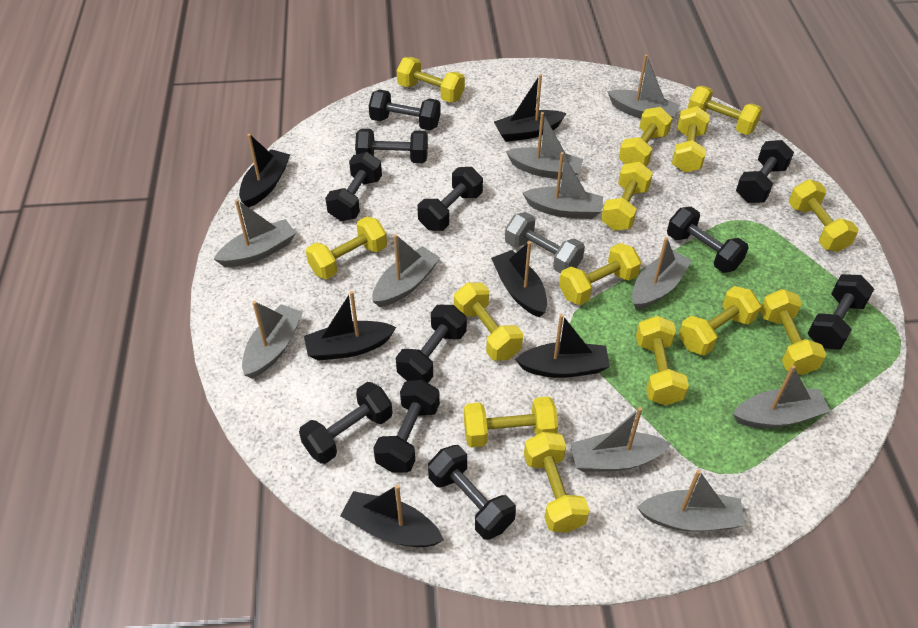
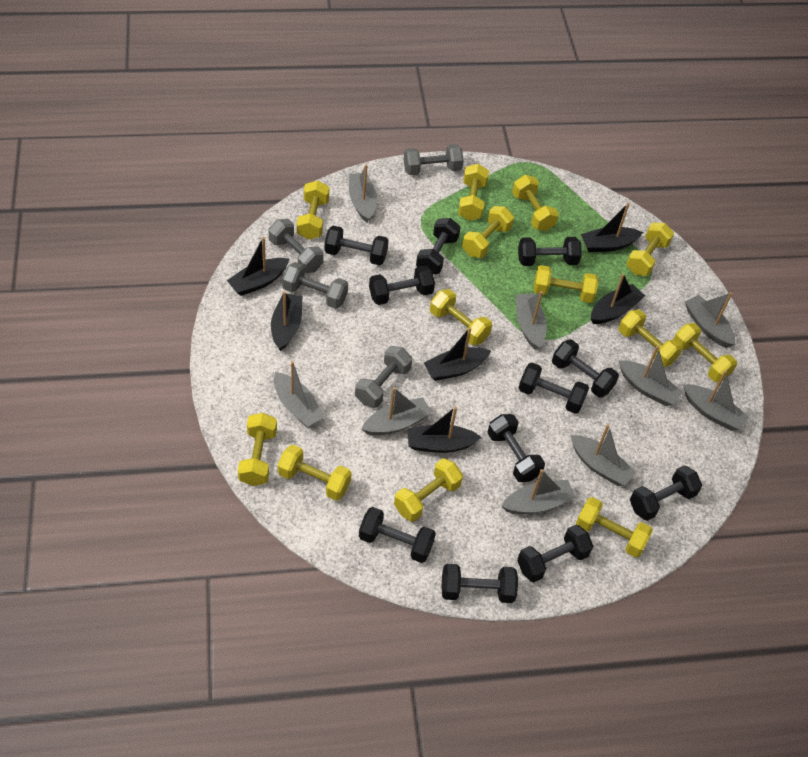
grey boat: 10 -> 9
grey dumbbell: 1 -> 4
yellow dumbbell: 14 -> 13

